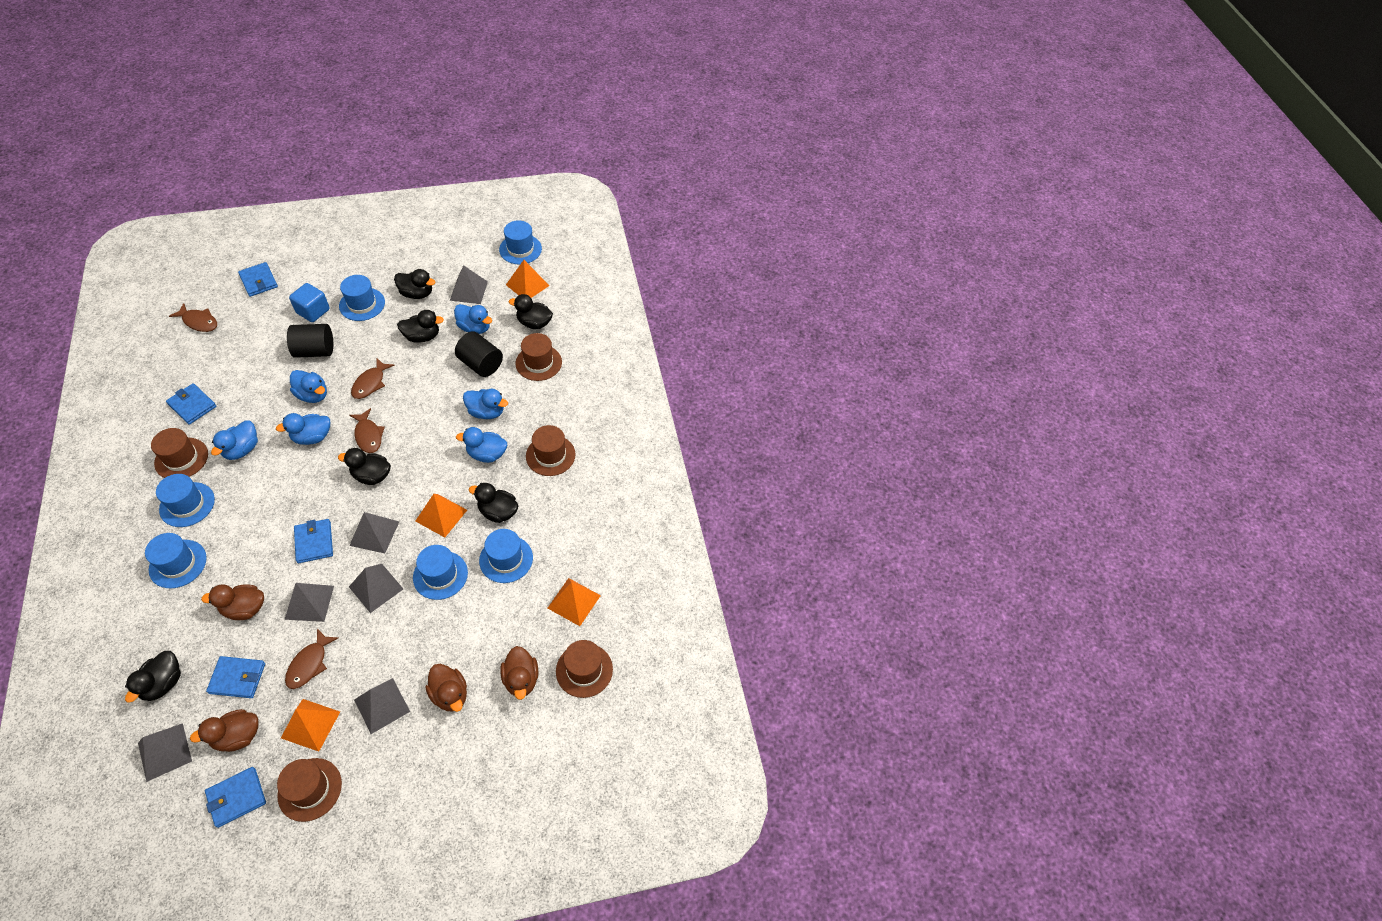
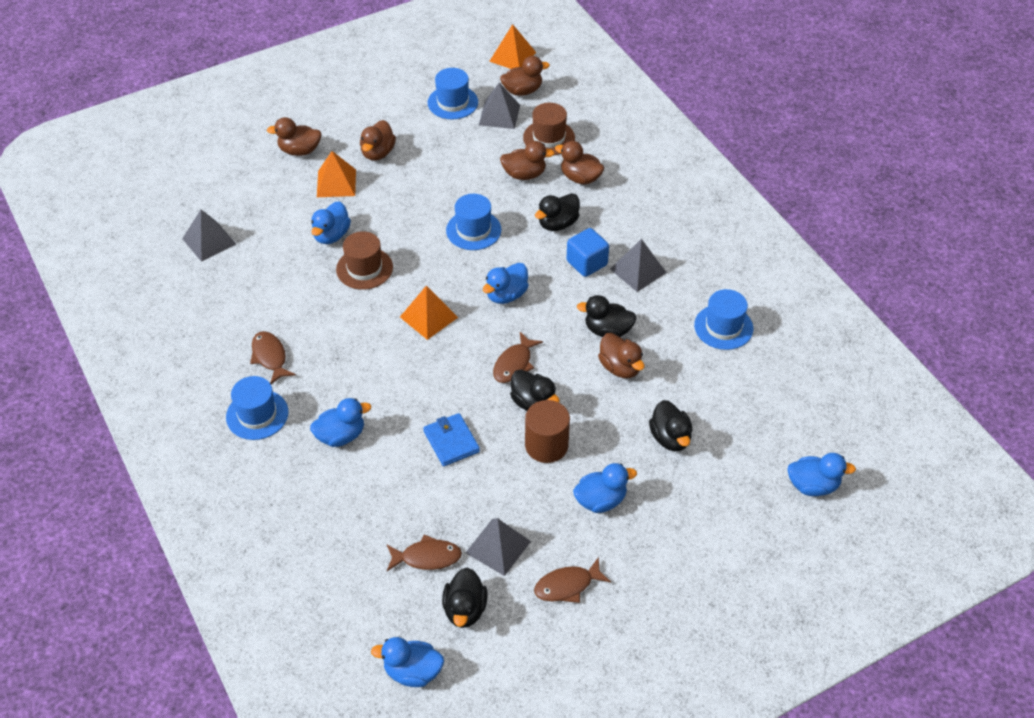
black cylinder: 2 -> 0
black duck: 6 -> 5
blue hat: 6 -> 4
blue wallet: 5 -> 1
brown cylinder: 0 -> 1
brown duck: 4 -> 6
brown hat: 5 -> 2
grey pyramid: 6 -> 4
orange pyramid: 4 -> 3

